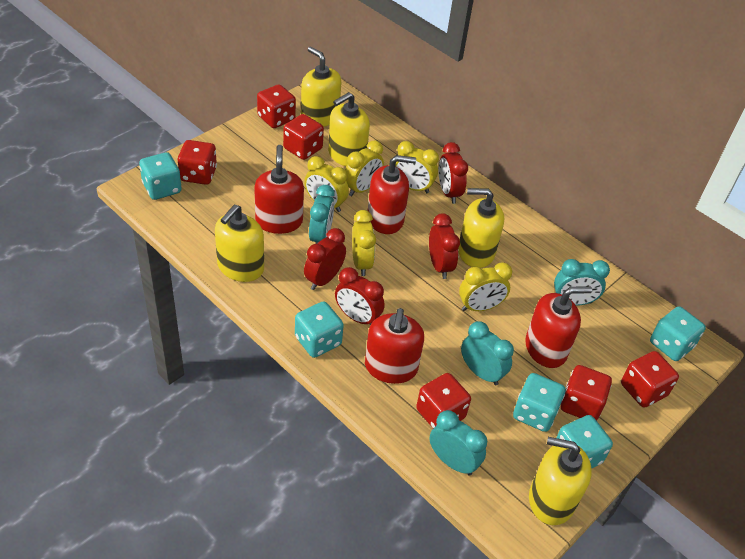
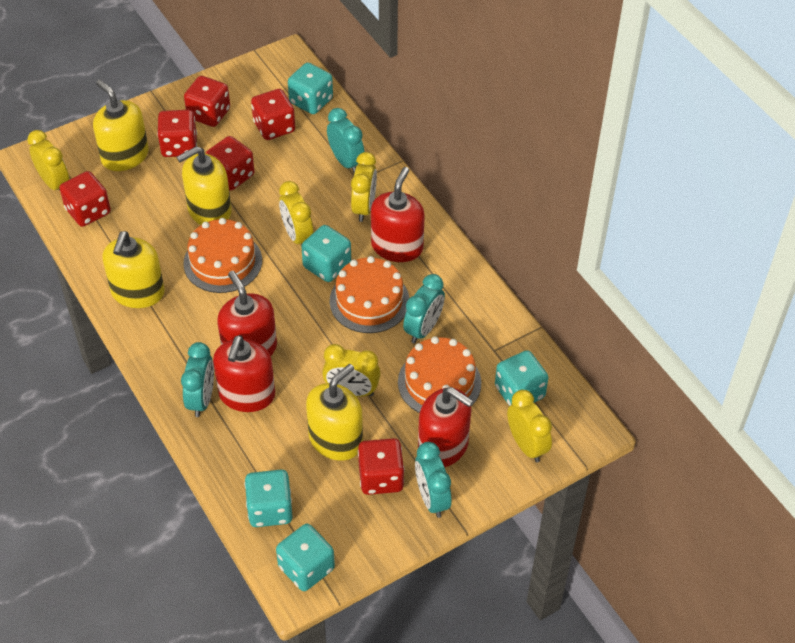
orange cake: 0 -> 3
red clock: 4 -> 0
yellow soap dispenser: 5 -> 4

